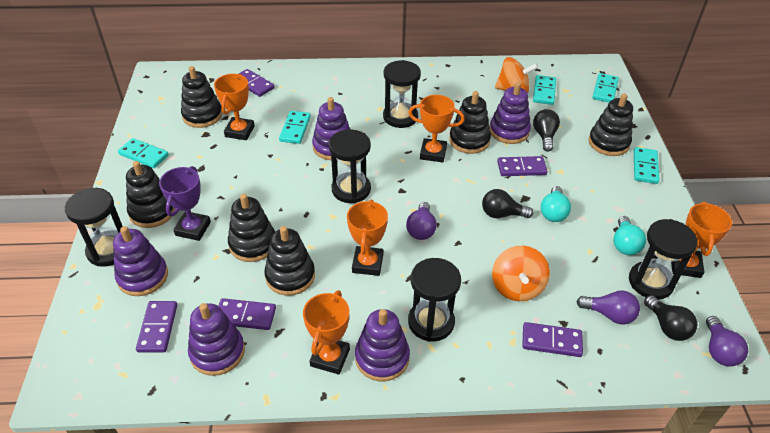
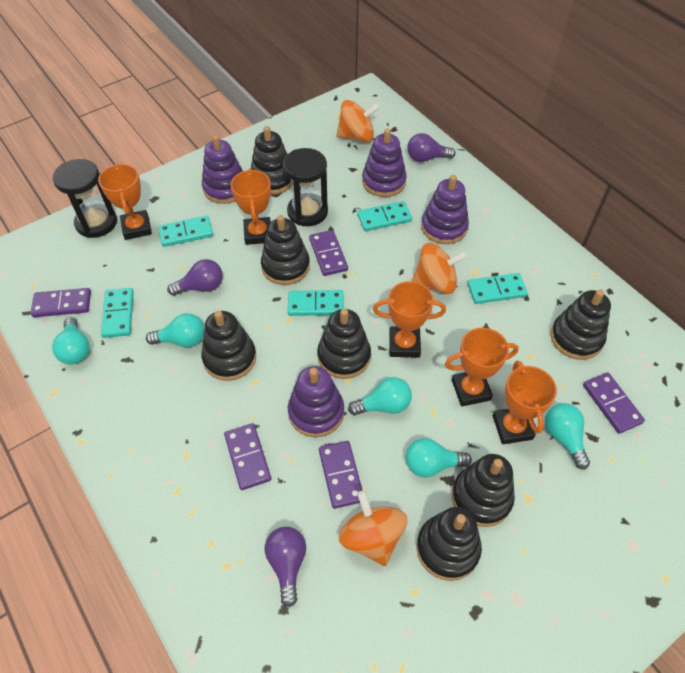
black hourglass: 5 -> 2
black light bulb: 3 -> 0
black stacking toy: 6 -> 7
orange spinning top: 2 -> 3
purple stacking toy: 5 -> 4
purple trophy: 1 -> 0
turquoise light bulb: 2 -> 5

